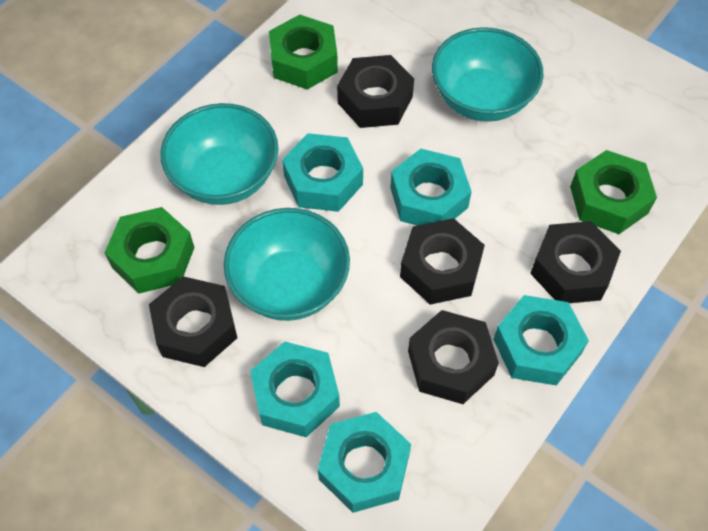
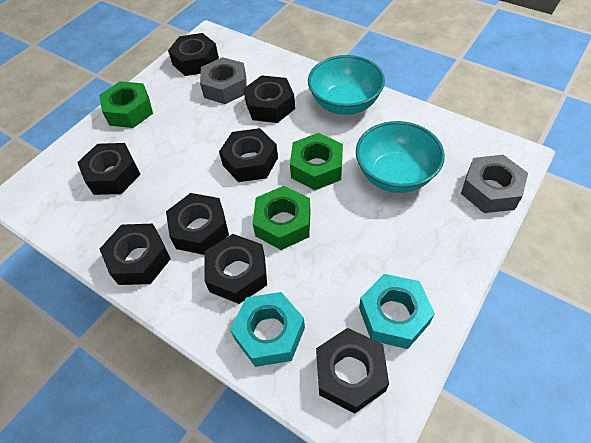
black nut: 5 -> 8
grey nut: 0 -> 2
turquoise bowl: 3 -> 2
turquoise nut: 5 -> 2

